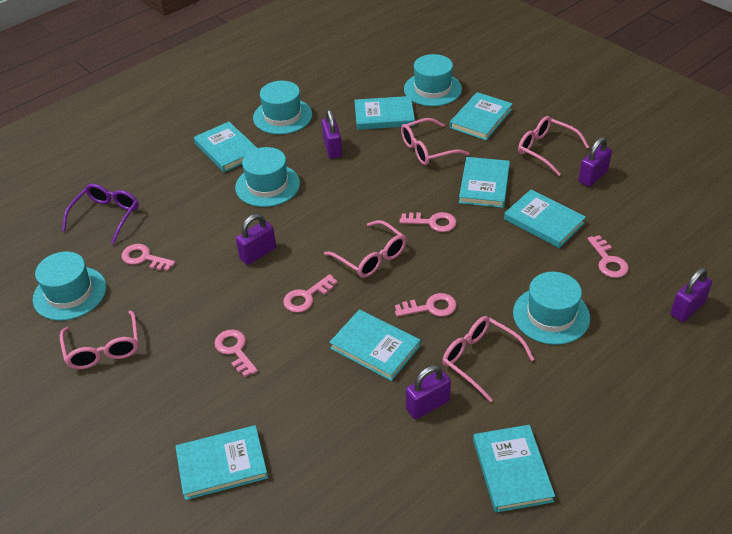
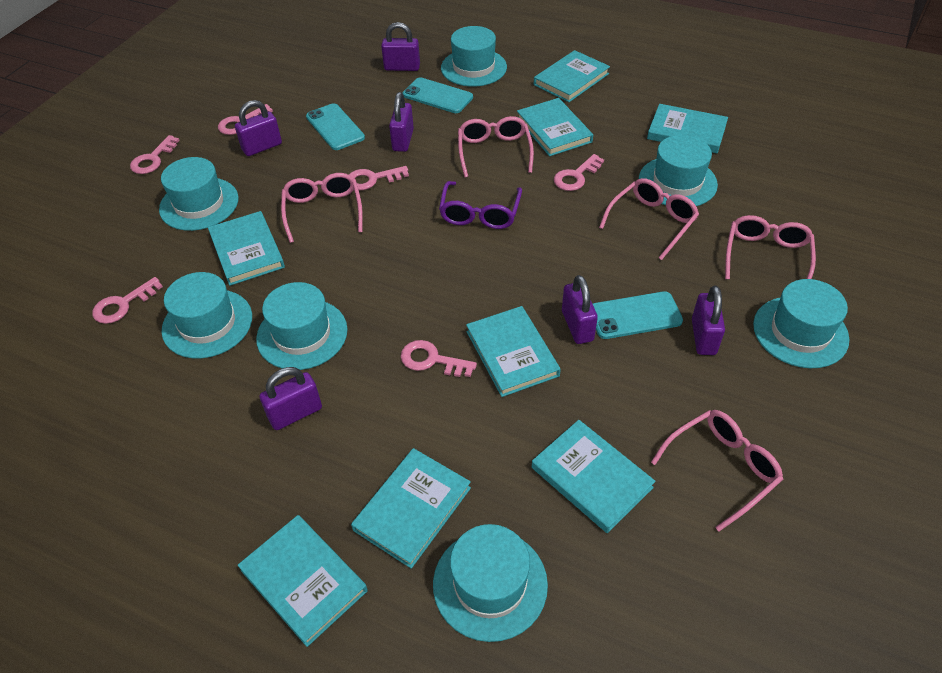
purple padlock: 5 -> 6
turquoise hat: 5 -> 7
turquoise phone: 0 -> 3

